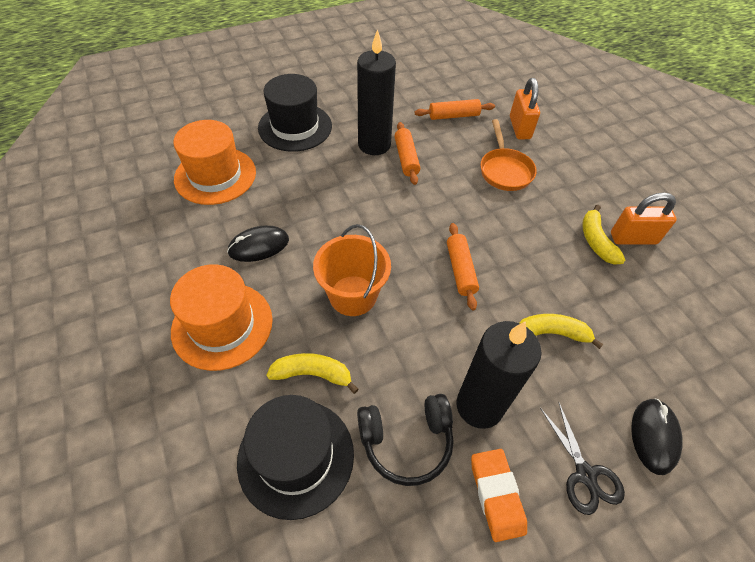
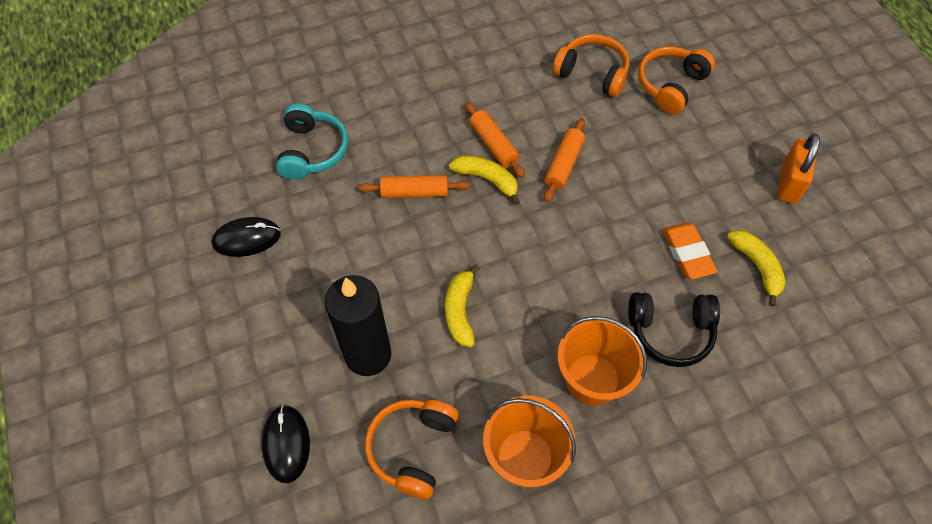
black candle: 2 -> 1
black hat: 2 -> 0
black scissors: 1 -> 0
orange bucket: 1 -> 2
orange hat: 2 -> 0
orange headphones: 0 -> 3
orange padlock: 2 -> 1
orange pan: 1 -> 0
turquoise headphones: 0 -> 1

